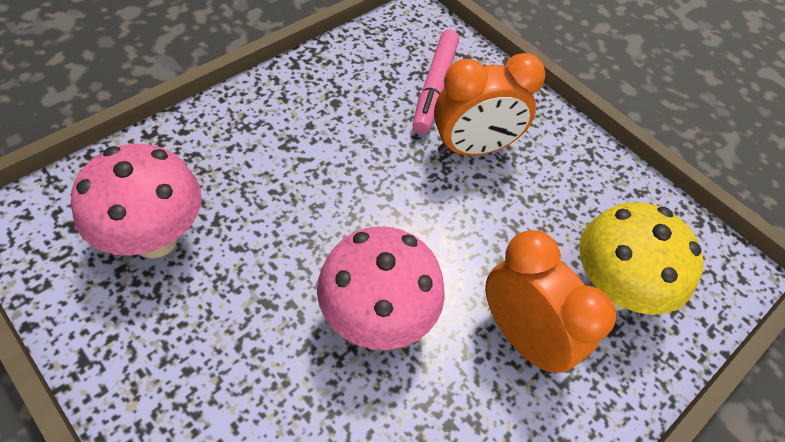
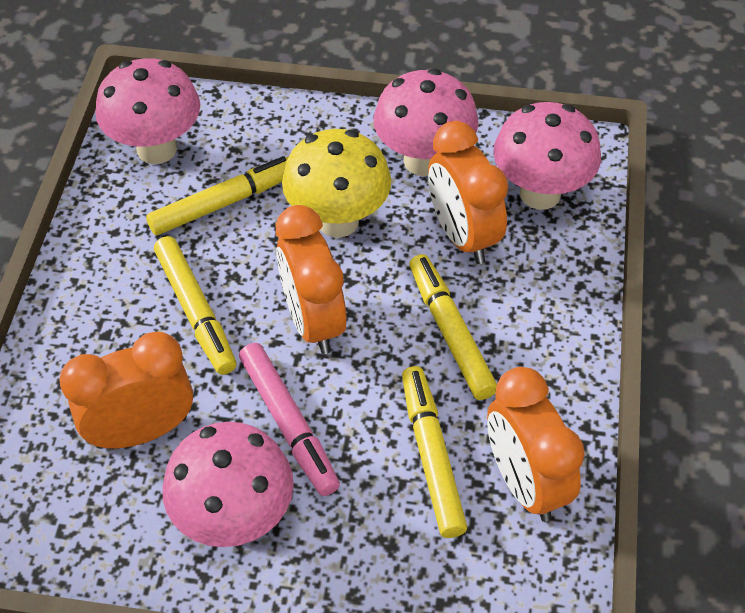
orange clock: 2 -> 4
pink mushroom: 2 -> 4
yellow marker: 0 -> 4

